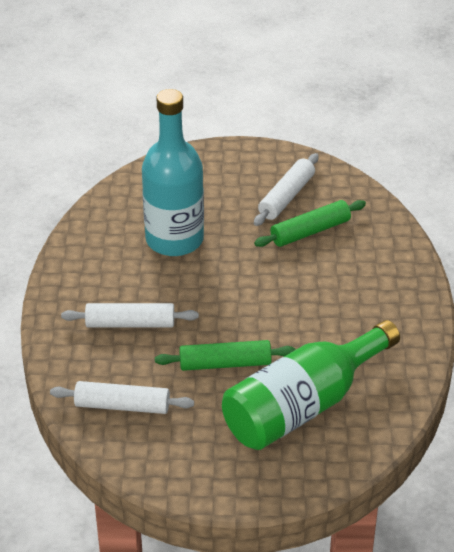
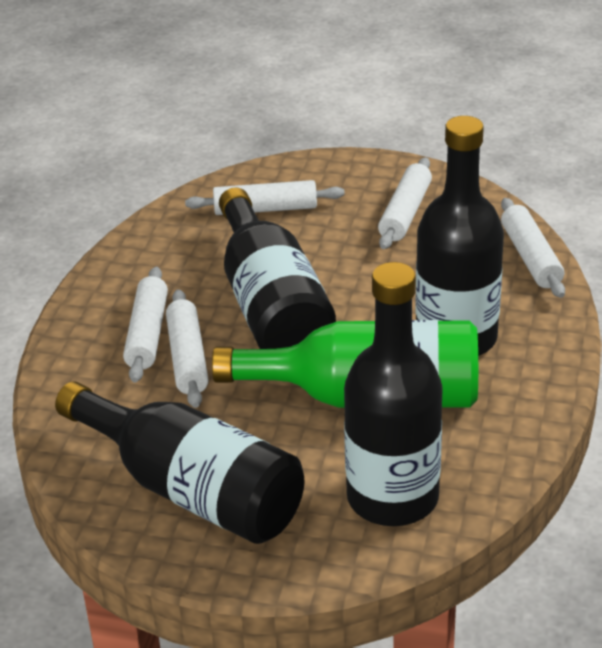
black bottle: 0 -> 4
green rolling pin: 2 -> 0
turquoise bottle: 1 -> 0
white rolling pin: 3 -> 5

